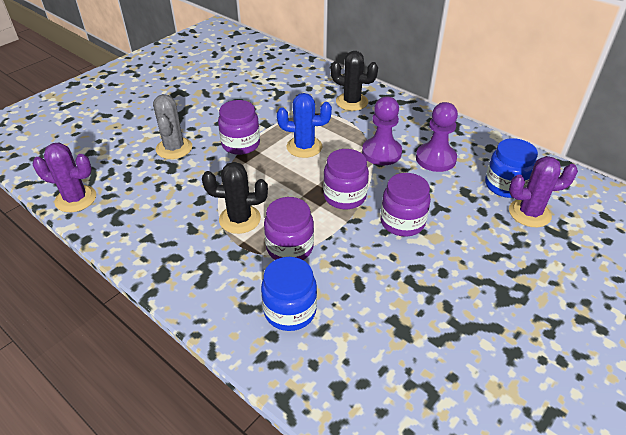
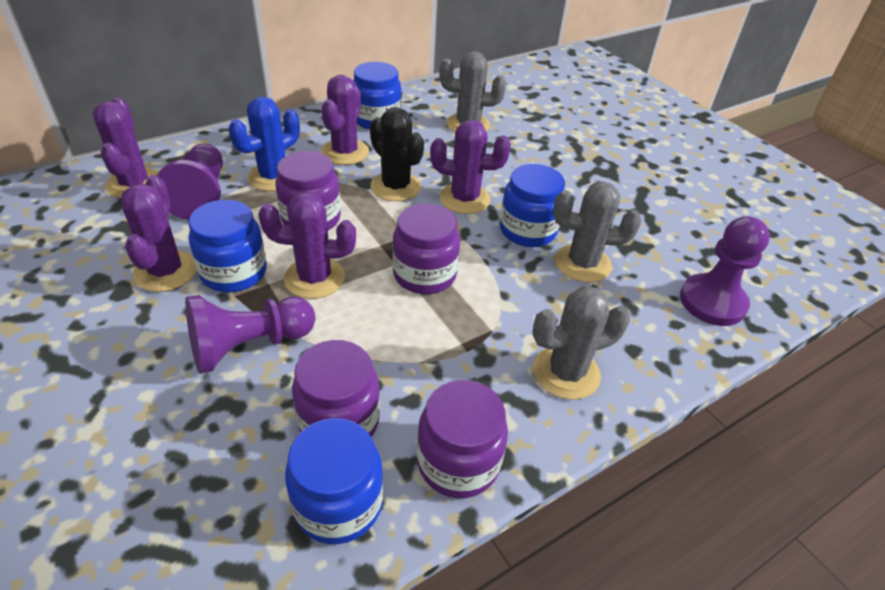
black cactus: 2 -> 1
blue jar: 2 -> 4
grey cactus: 1 -> 3
purple cactus: 2 -> 5
purple pawn: 2 -> 3

